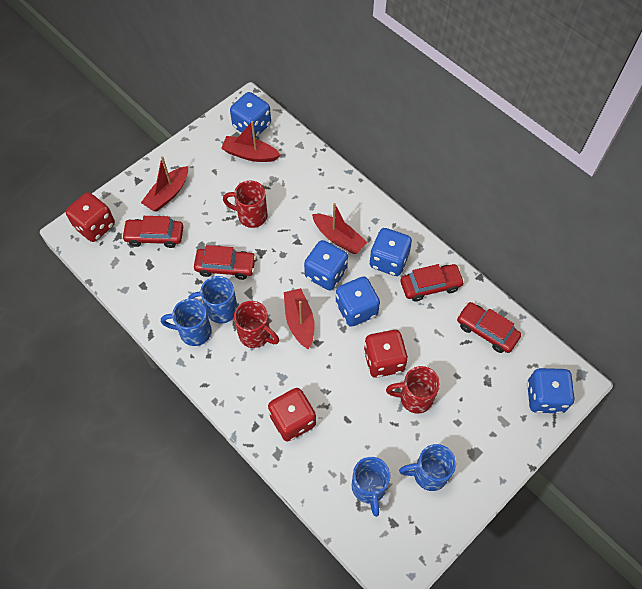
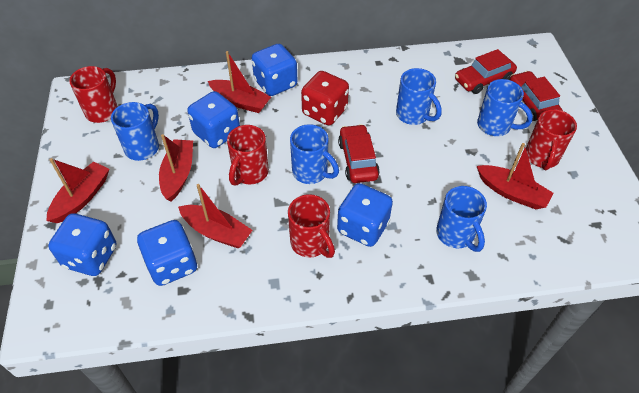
blue mug: 4 -> 5
red boat: 4 -> 5
red car: 4 -> 3
red dice: 3 -> 1
red mug: 3 -> 4

